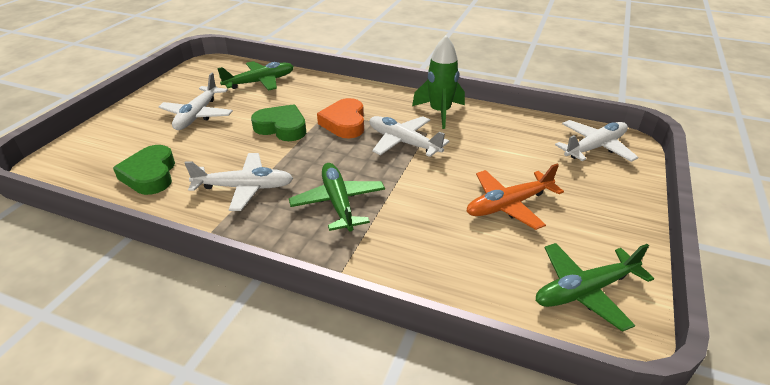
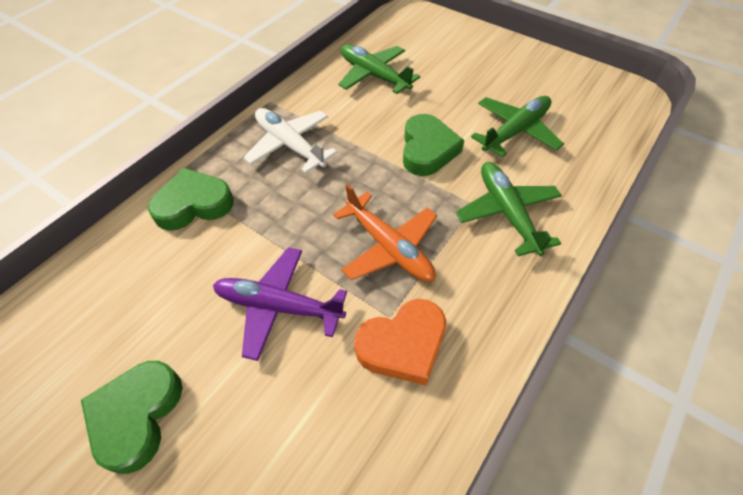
green heart: 2 -> 3
green rocket: 1 -> 0
purple plane: 0 -> 1
white plane: 4 -> 1

